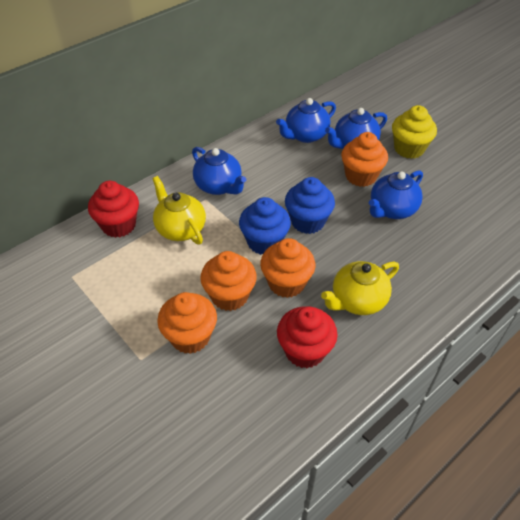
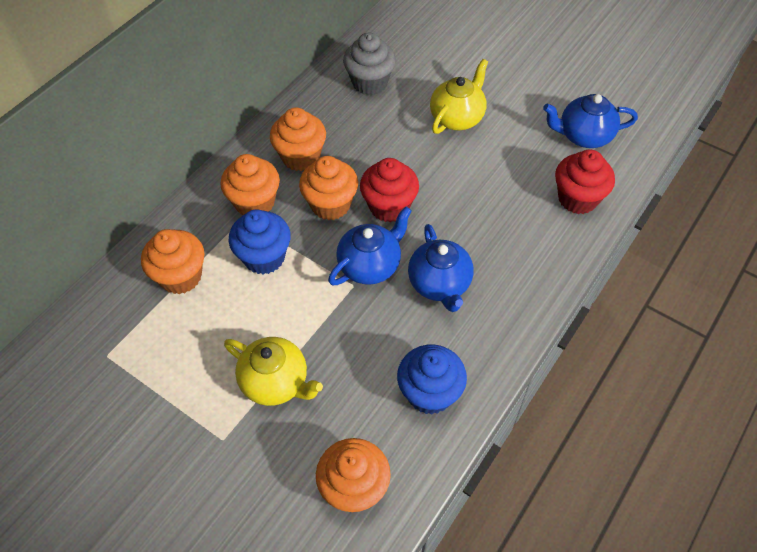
blue teapot: 4 -> 3
grey cupcake: 0 -> 1
orange cupcake: 4 -> 5
yellow cupcake: 1 -> 0

